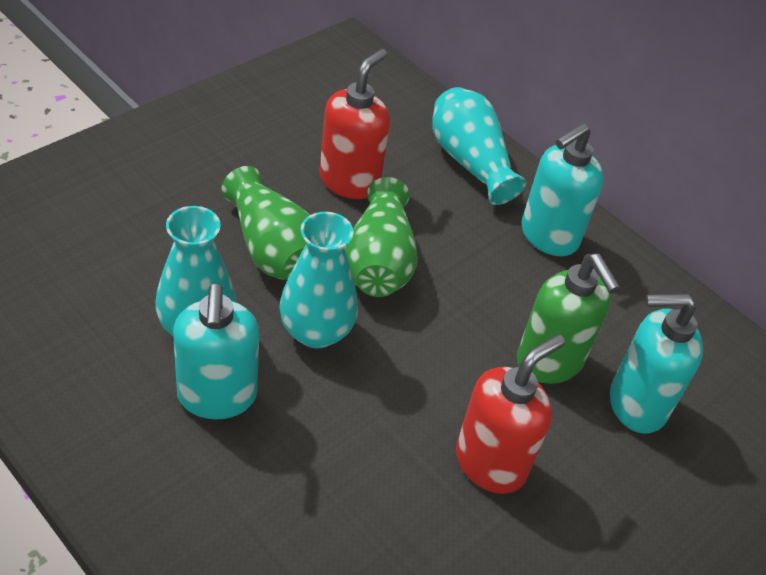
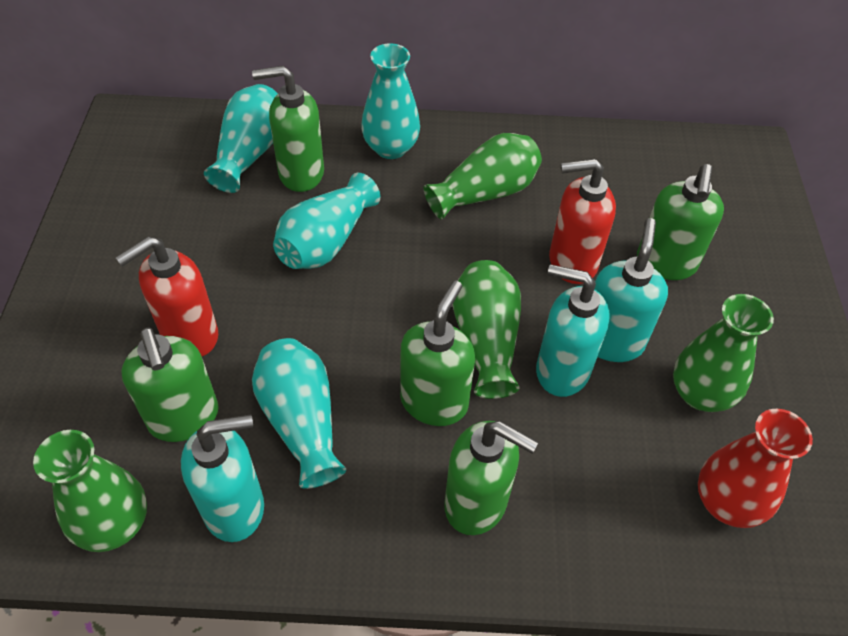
green soap dispenser: 1 -> 5
green vase: 2 -> 4
red vase: 0 -> 1
turquoise vase: 3 -> 4

